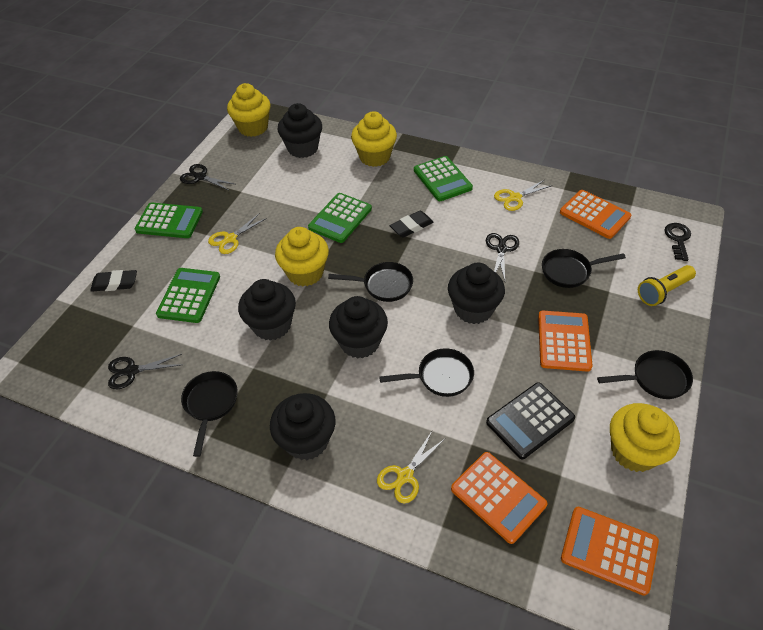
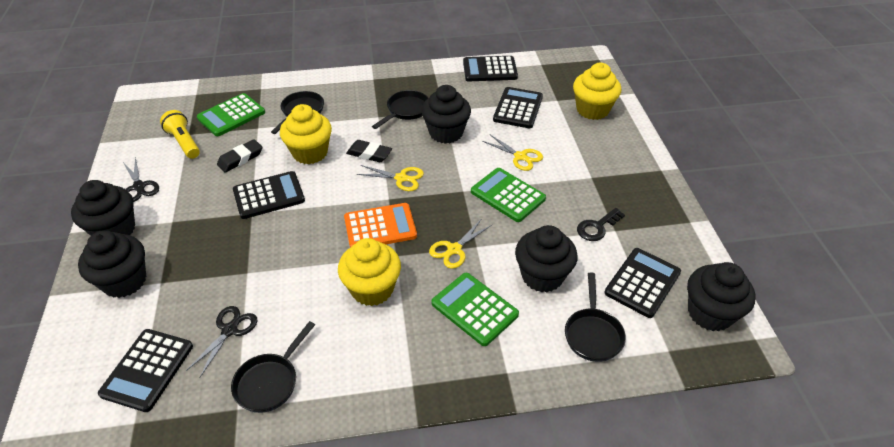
black calculator: 1 -> 5
black pan: 5 -> 4
black scissors: 3 -> 2
green calculator: 4 -> 3
orange calculator: 4 -> 1
yellow cupcake: 4 -> 3

